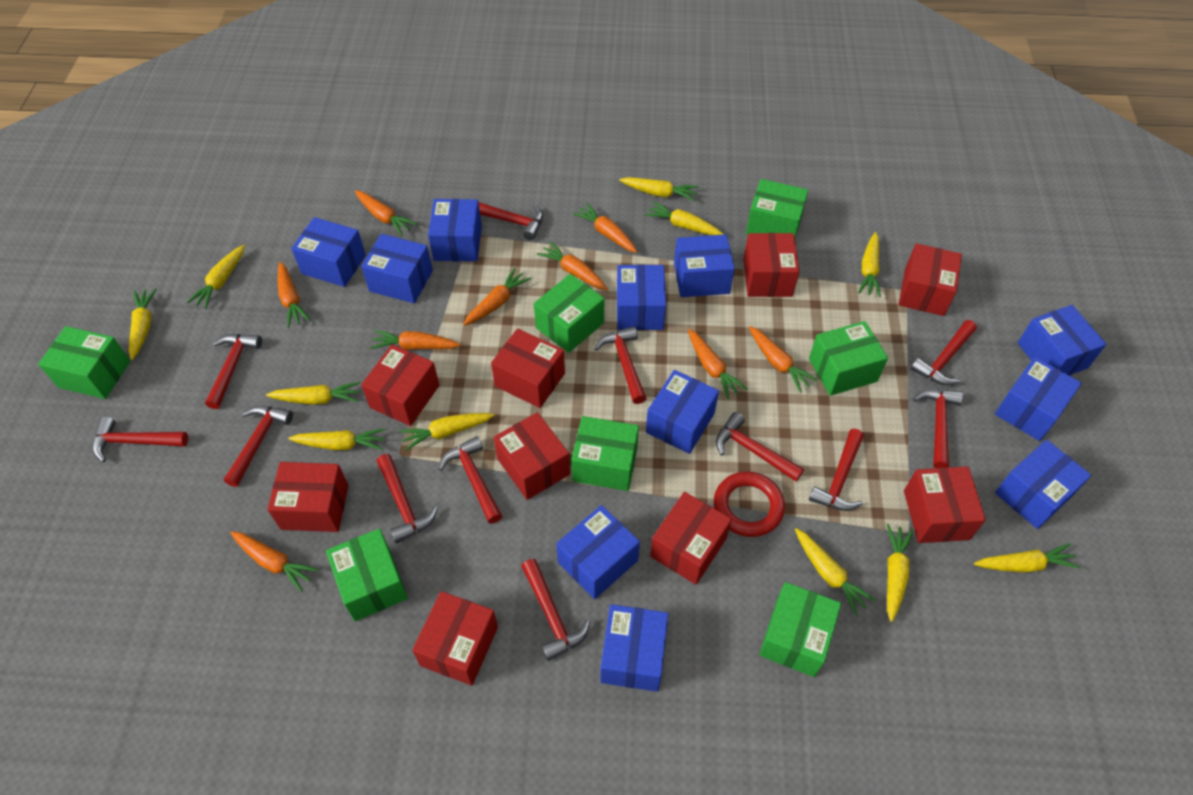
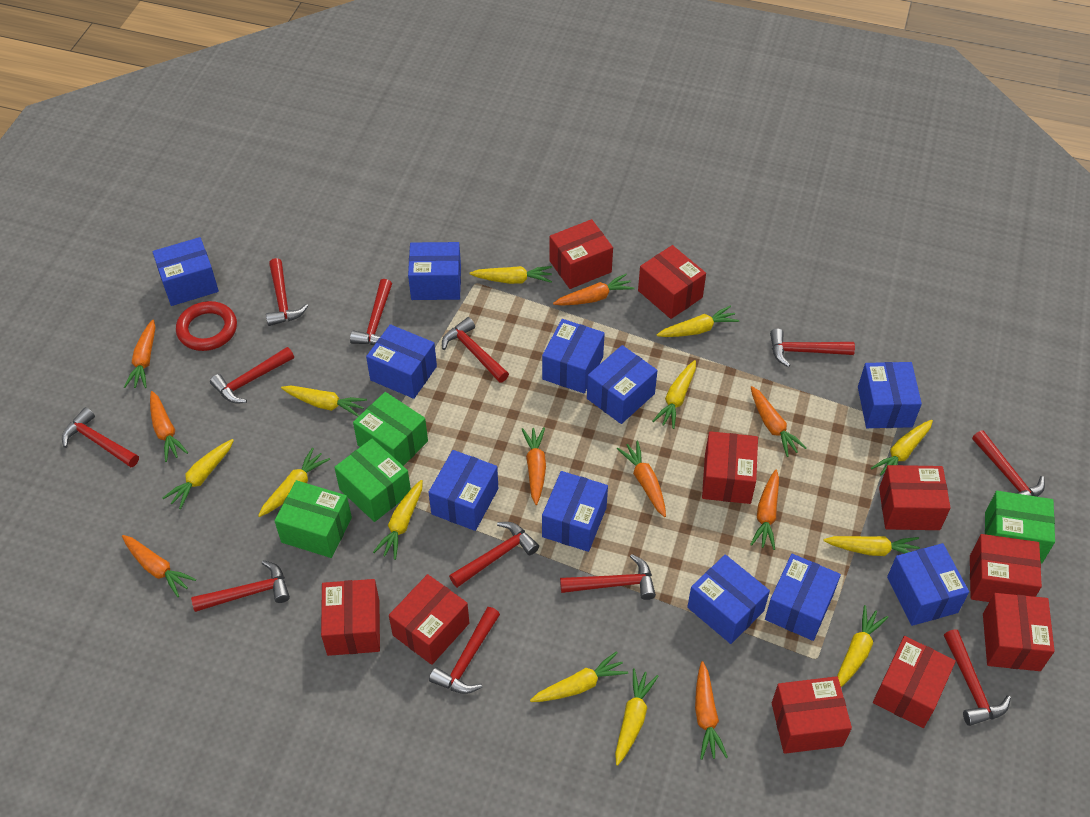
green box: 7 -> 4
red box: 9 -> 10
yellow carrot: 11 -> 12

